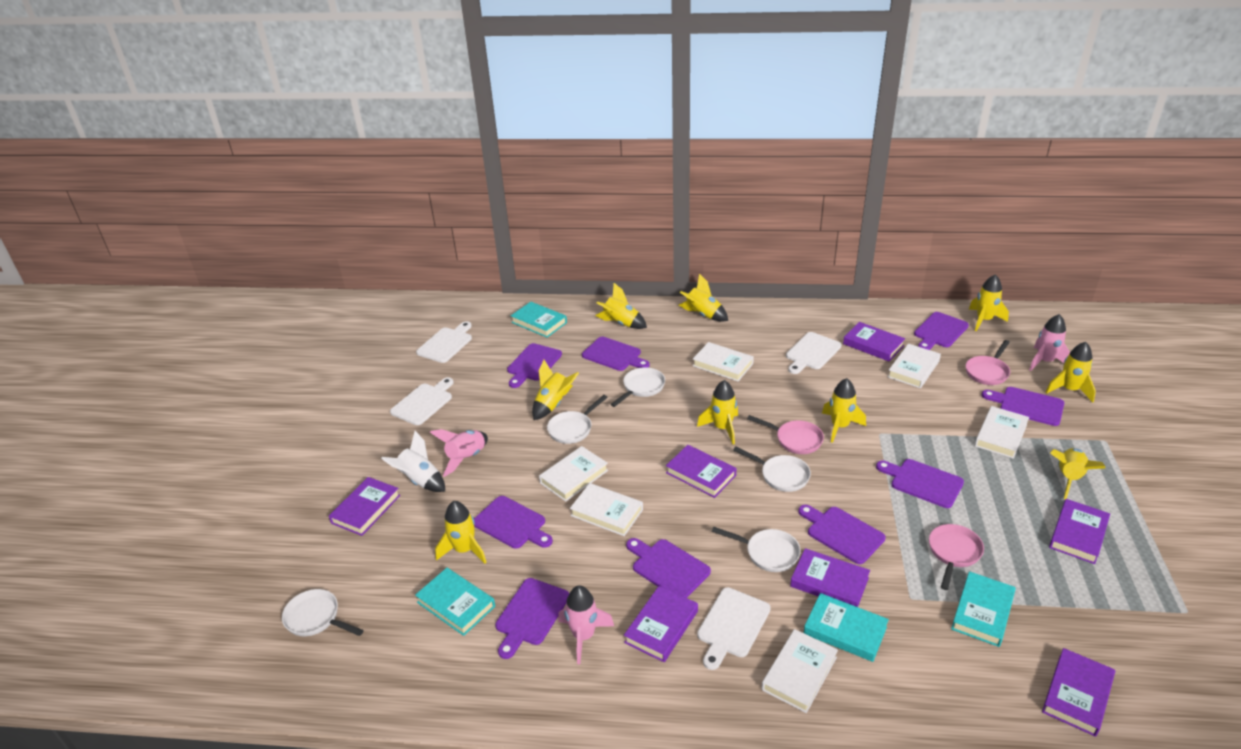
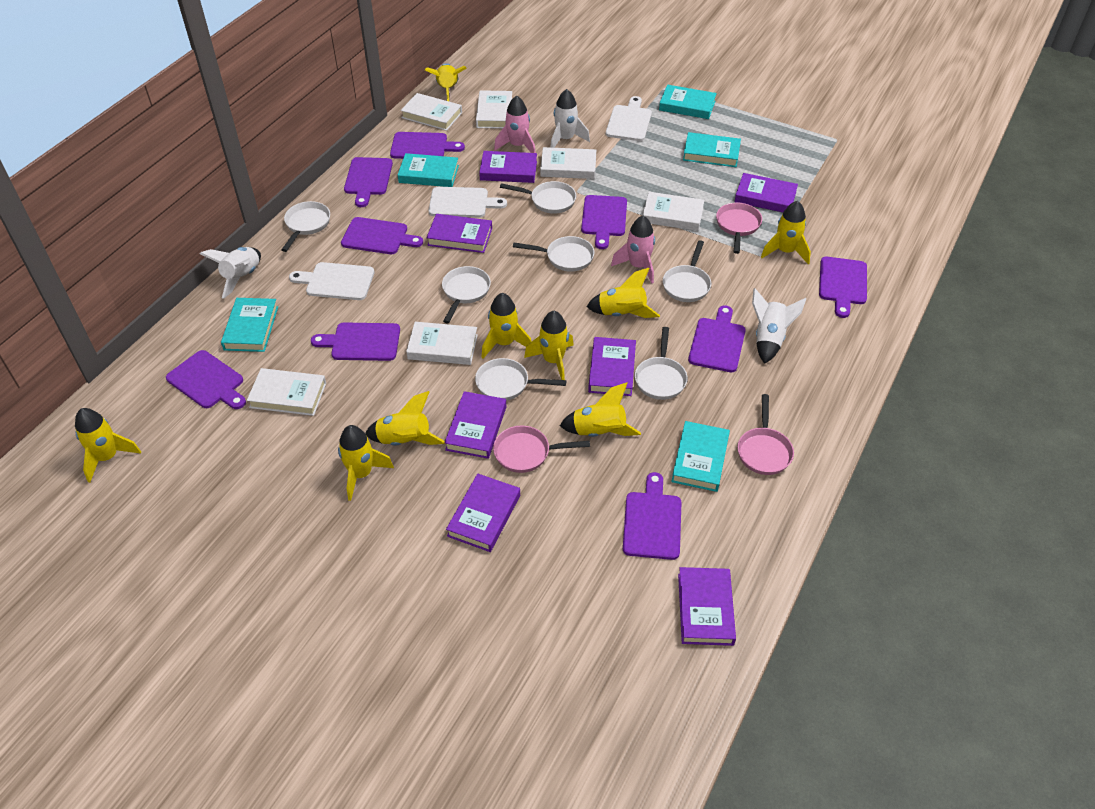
pink rocket: 3 -> 2
turquoise book: 4 -> 5
white cutting board: 4 -> 3
white pan: 5 -> 7
white rocket: 1 -> 3

